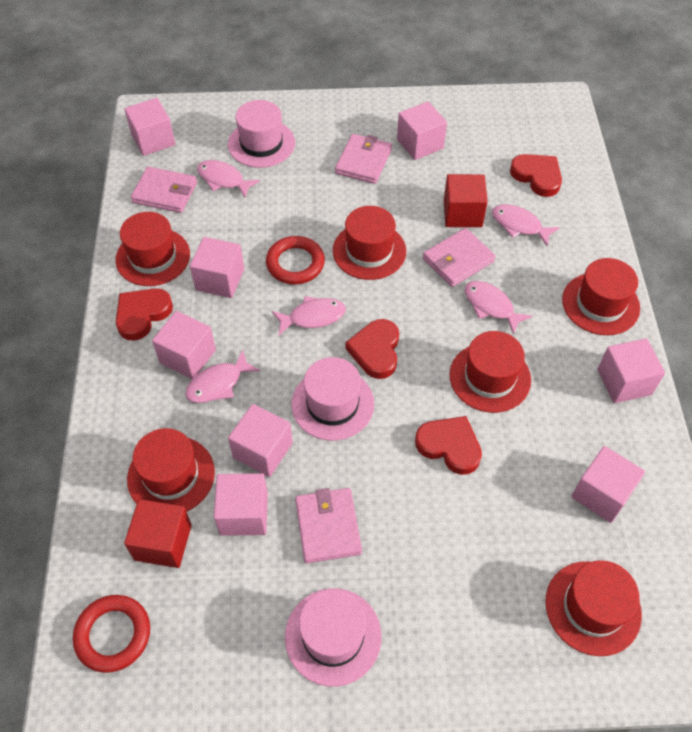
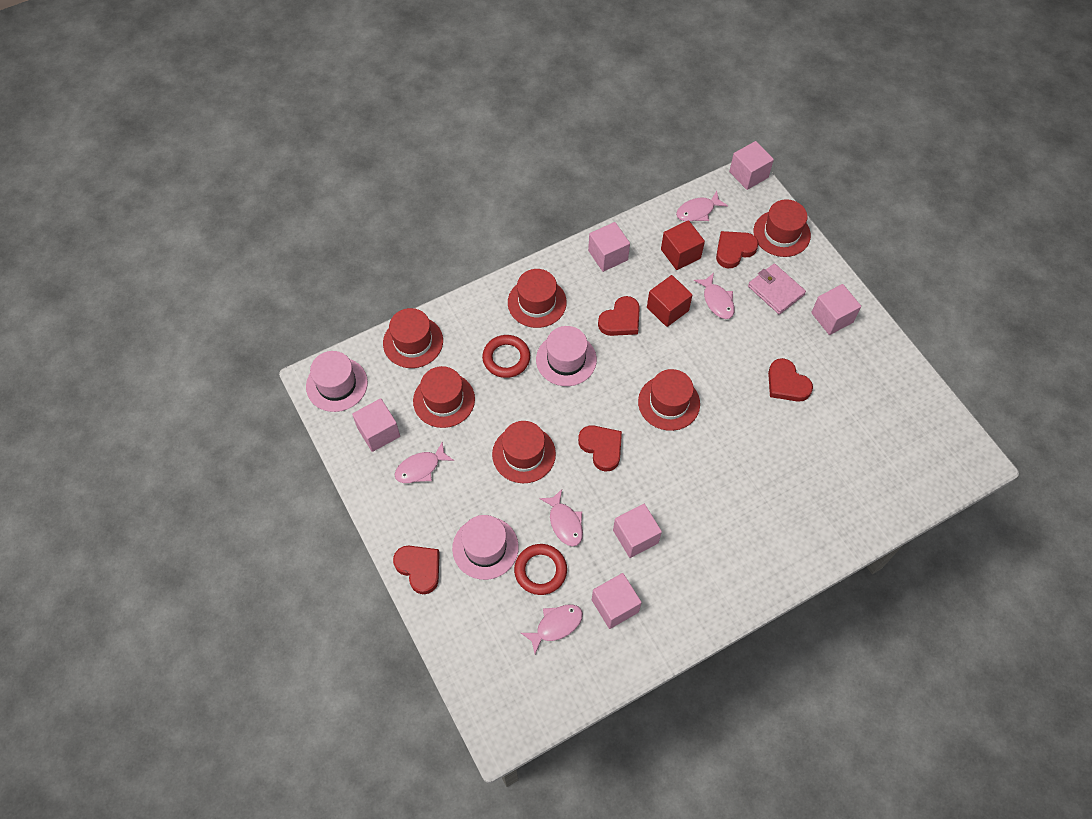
pink cube: 8 -> 6
pink wallet: 4 -> 1
red heart: 4 -> 5

